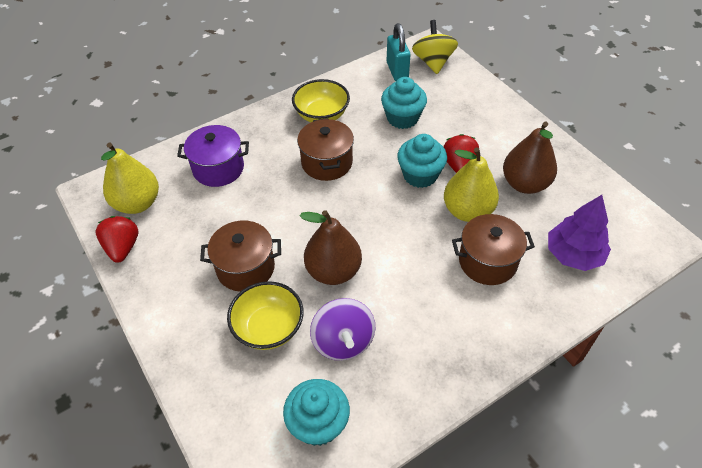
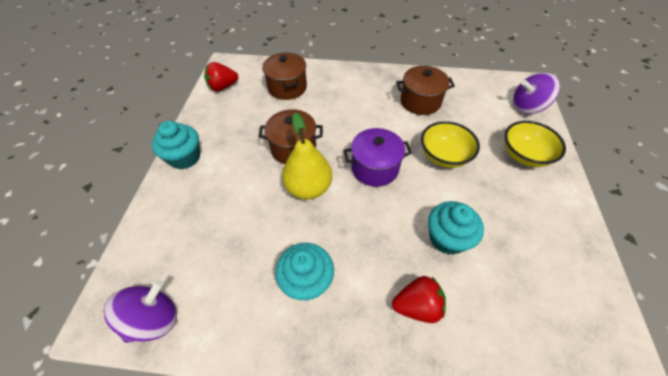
brown pear: 2 -> 0
purple spinning top: 1 -> 2
purple tree: 1 -> 0
turquoise padlock: 1 -> 0
yellow pear: 2 -> 1
yellow spinning top: 1 -> 0

